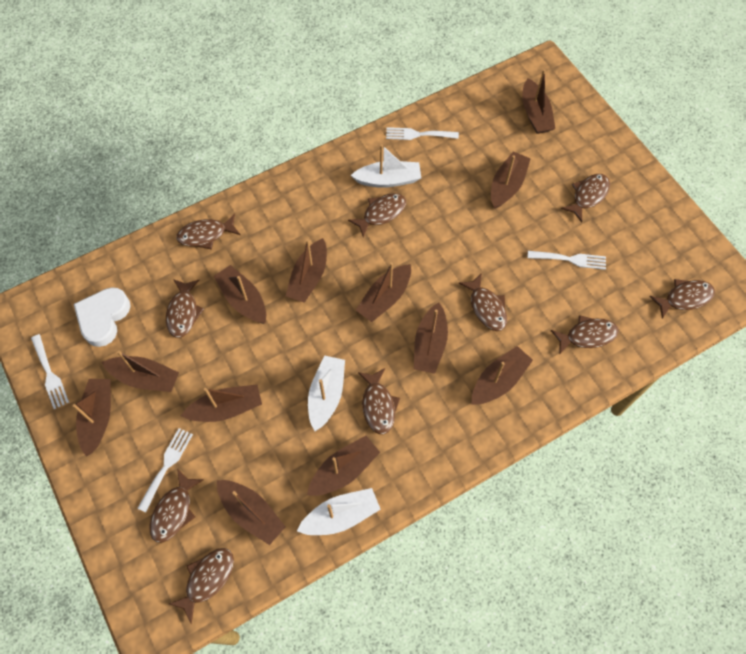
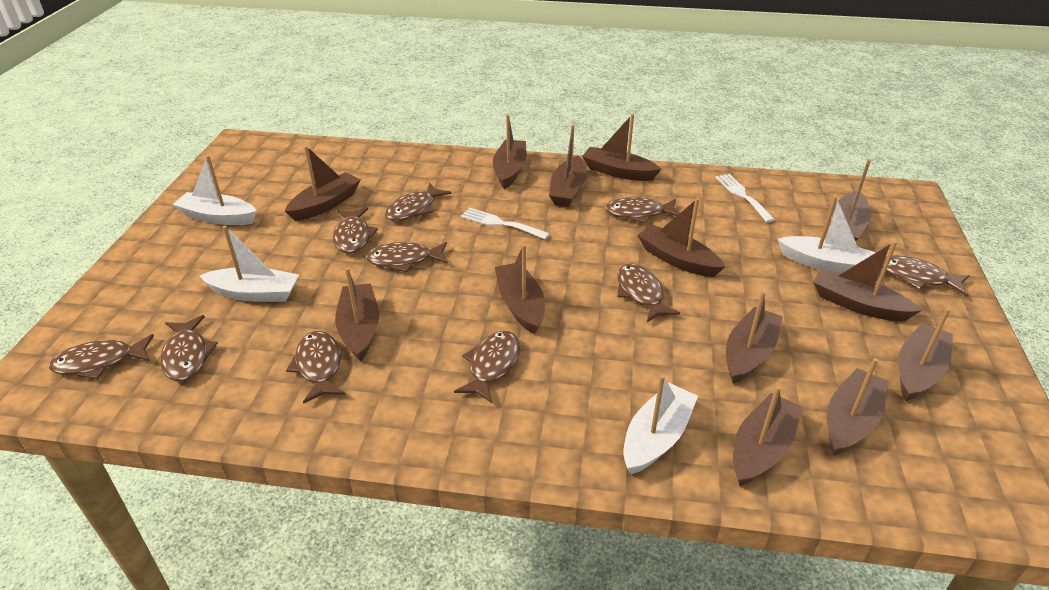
brown boat: 12 -> 13
white boat: 3 -> 4
white fork: 4 -> 2
white heart: 1 -> 0

